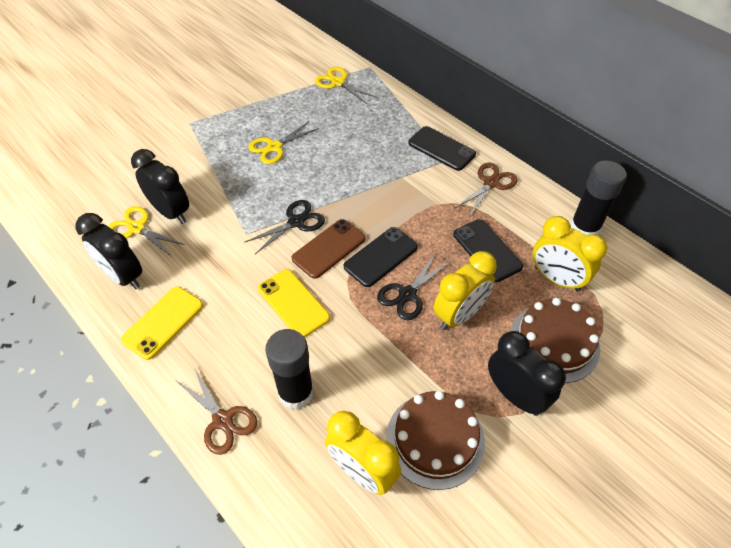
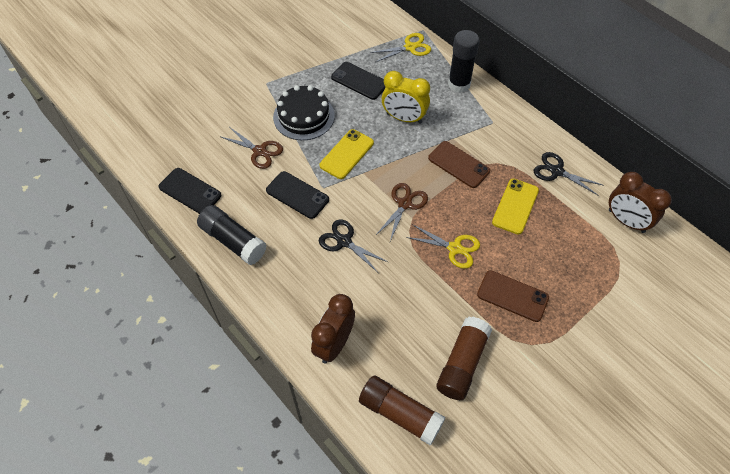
black cake: 0 -> 1
black clock: 3 -> 0
brown cake: 2 -> 0
brown clock: 0 -> 2
brown glue stick: 0 -> 2
brown phone: 1 -> 2
yellow clock: 3 -> 1
yellow scissors: 3 -> 2

